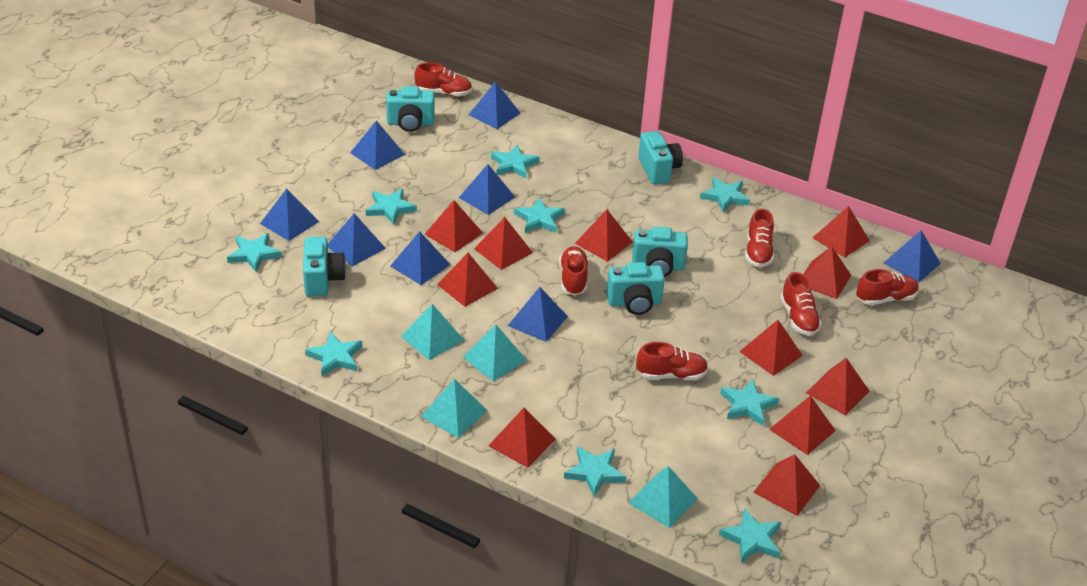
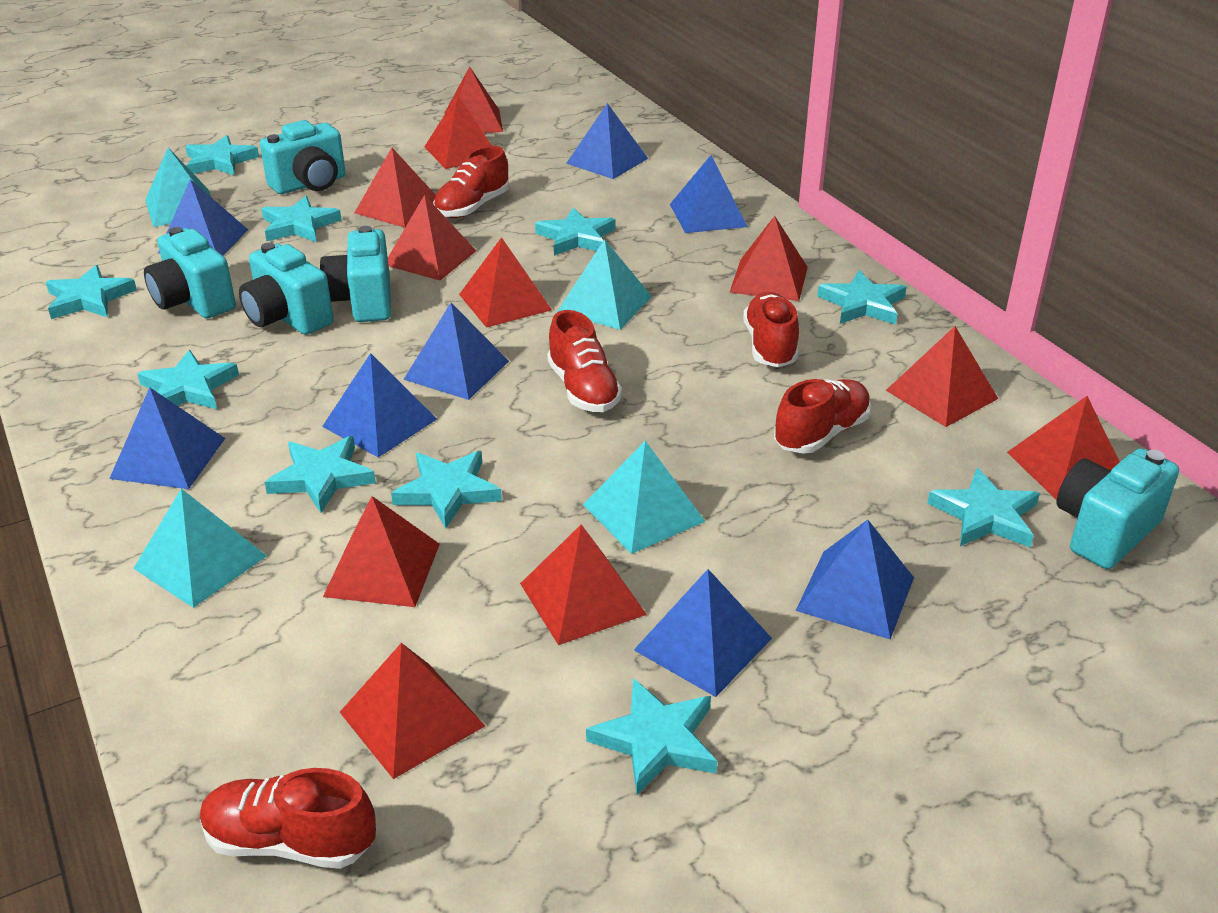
red shoe: 6 -> 5
turquoise star: 9 -> 10

